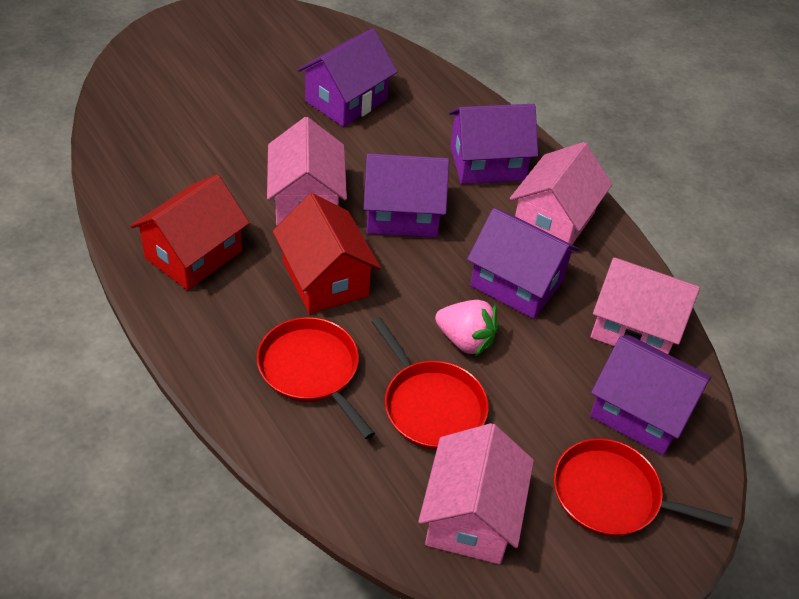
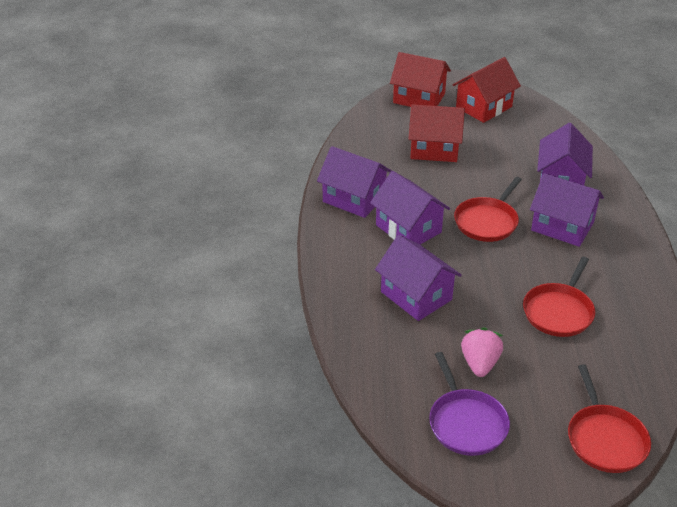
pink house: 4 -> 0
purple pan: 0 -> 1
red house: 2 -> 3

